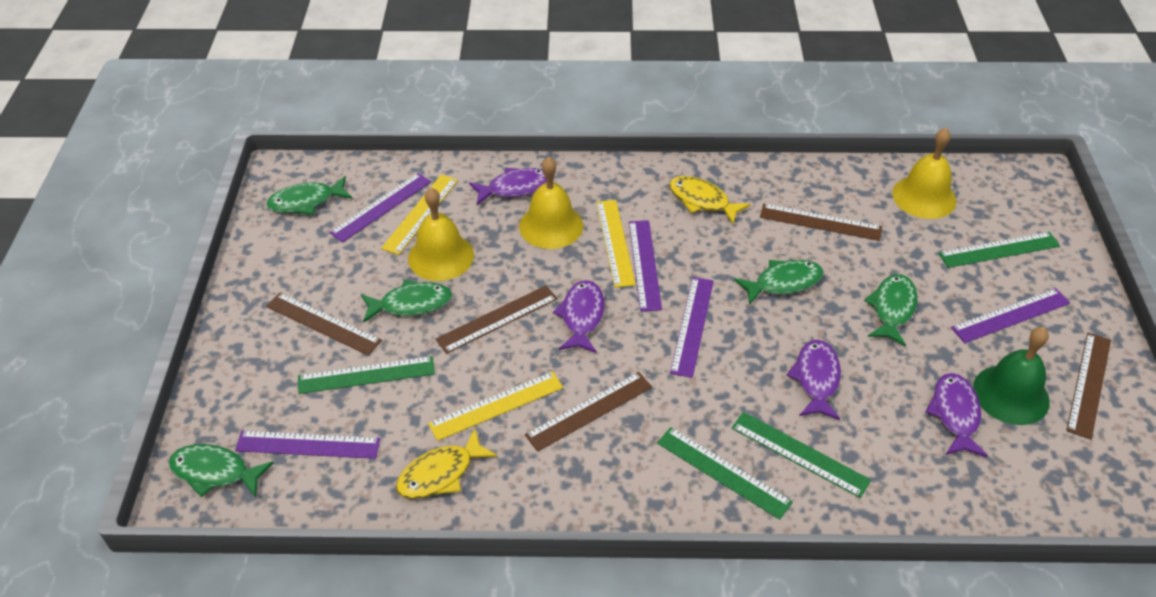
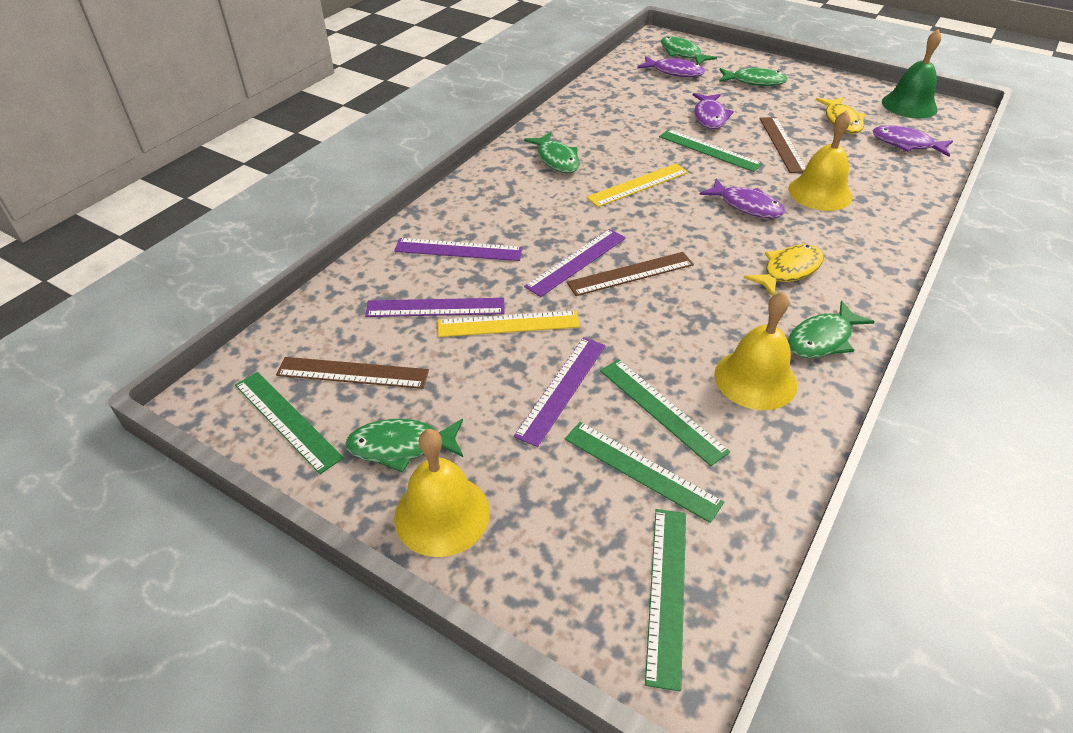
brown ruler: 5 -> 3
green ruler: 4 -> 5
purple ruler: 5 -> 4
yellow ruler: 3 -> 2

